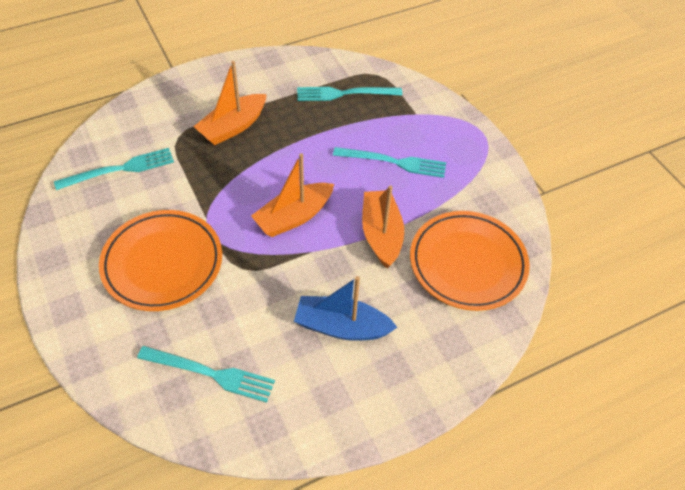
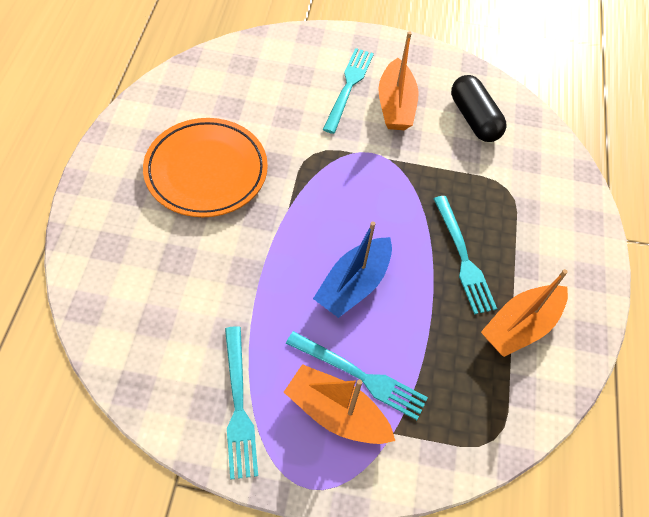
black capsule: 0 -> 1
orange plate: 2 -> 1

